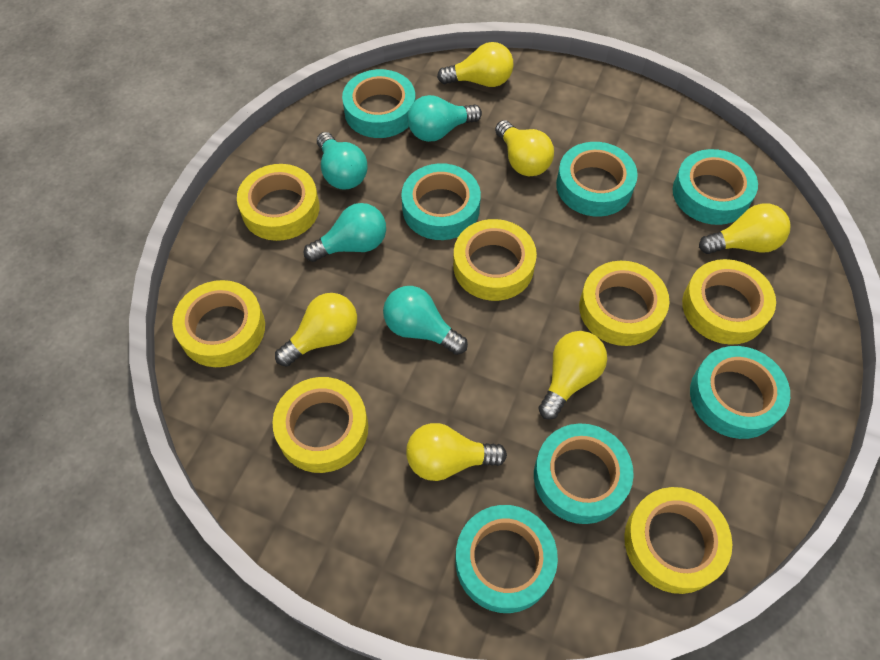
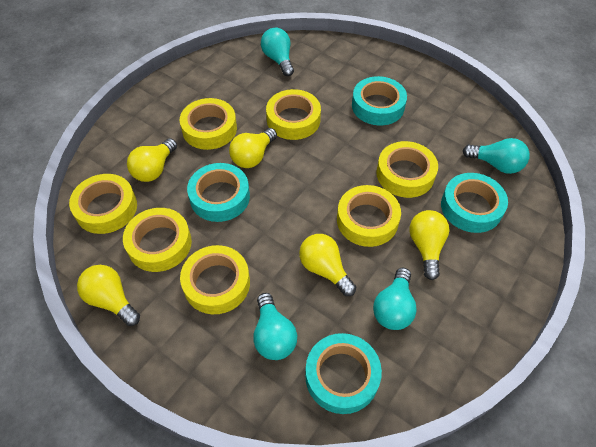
turquoise tape: 7 -> 4
yellow light bulb: 6 -> 5

